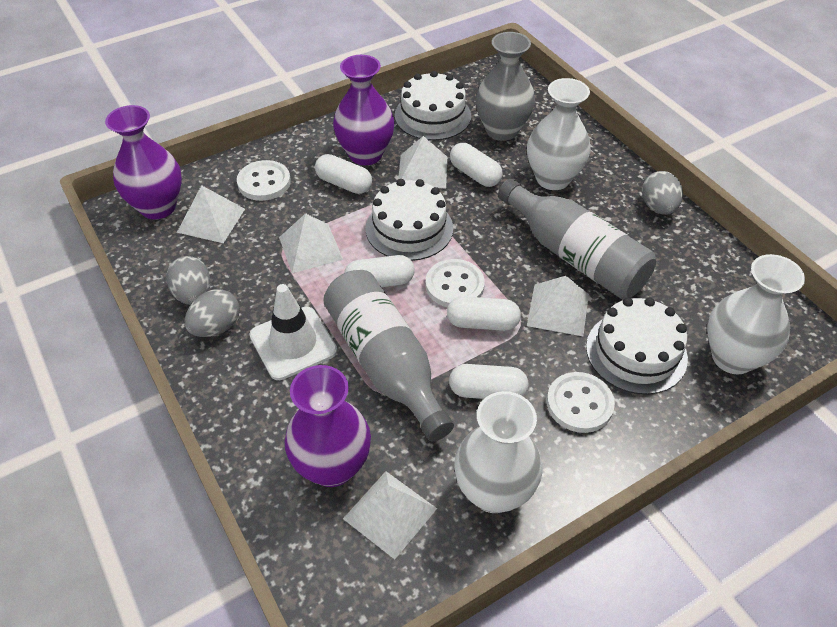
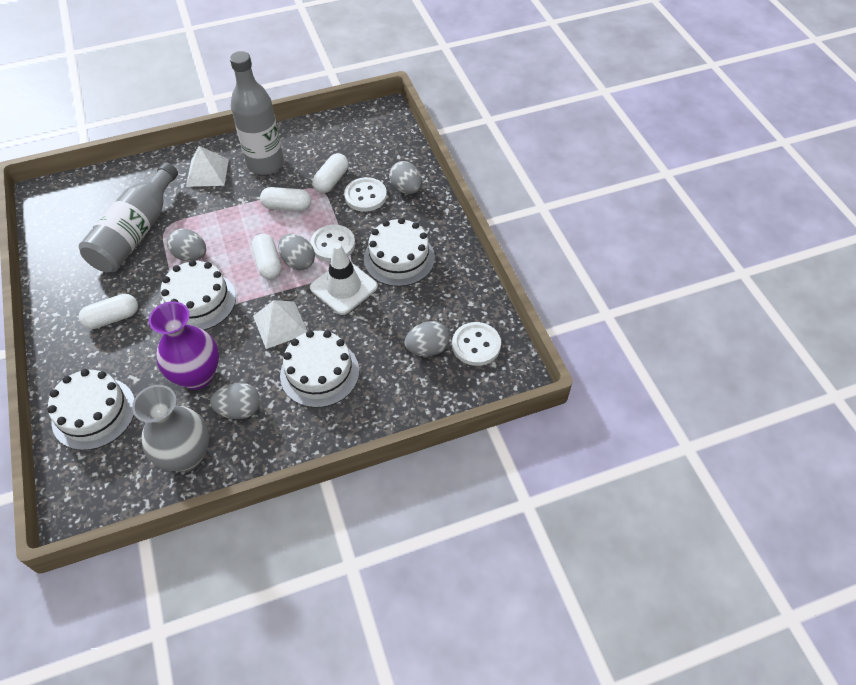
grey egg: 3 -> 5
purple vase: 3 -> 1
white cake: 3 -> 4
white capsule: 5 -> 4
white pyramid: 5 -> 2
white vase: 3 -> 0

